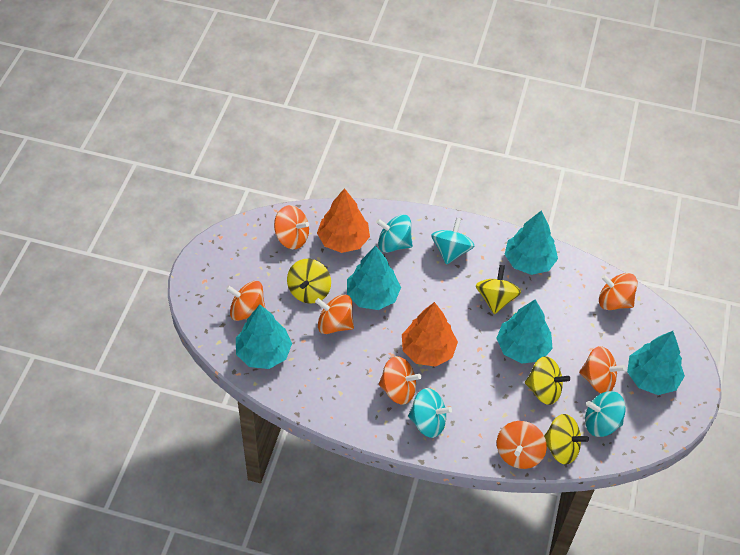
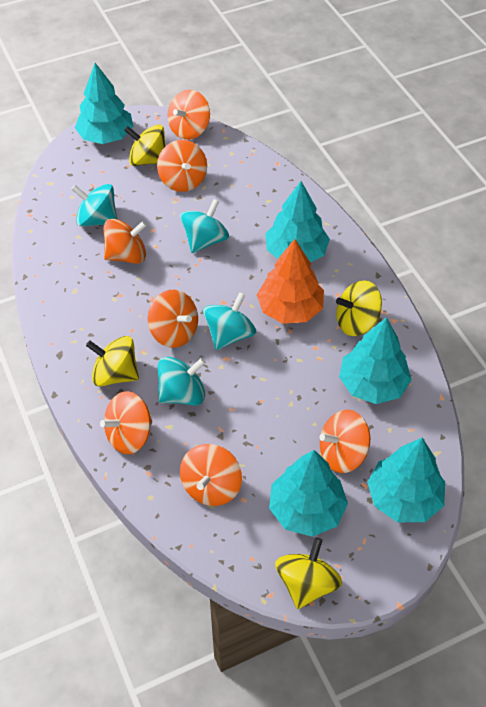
orange tree: 2 -> 1

